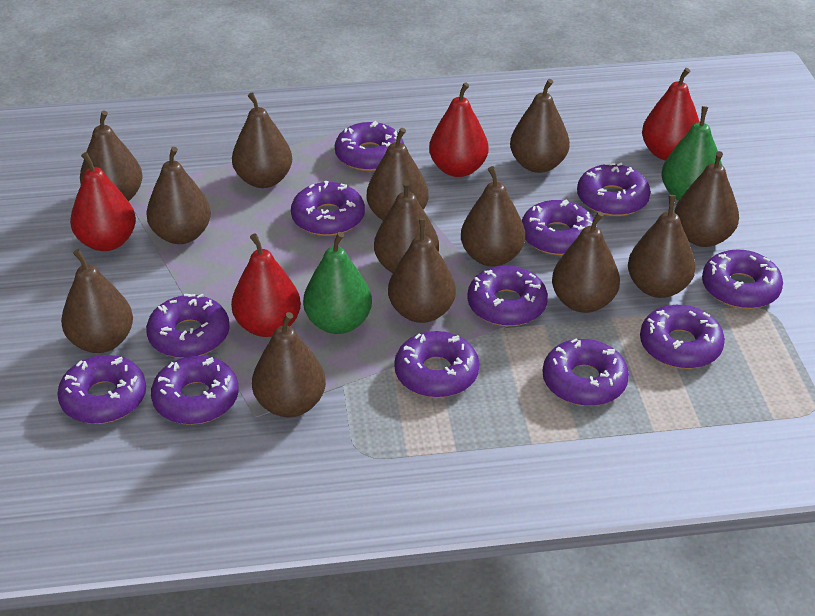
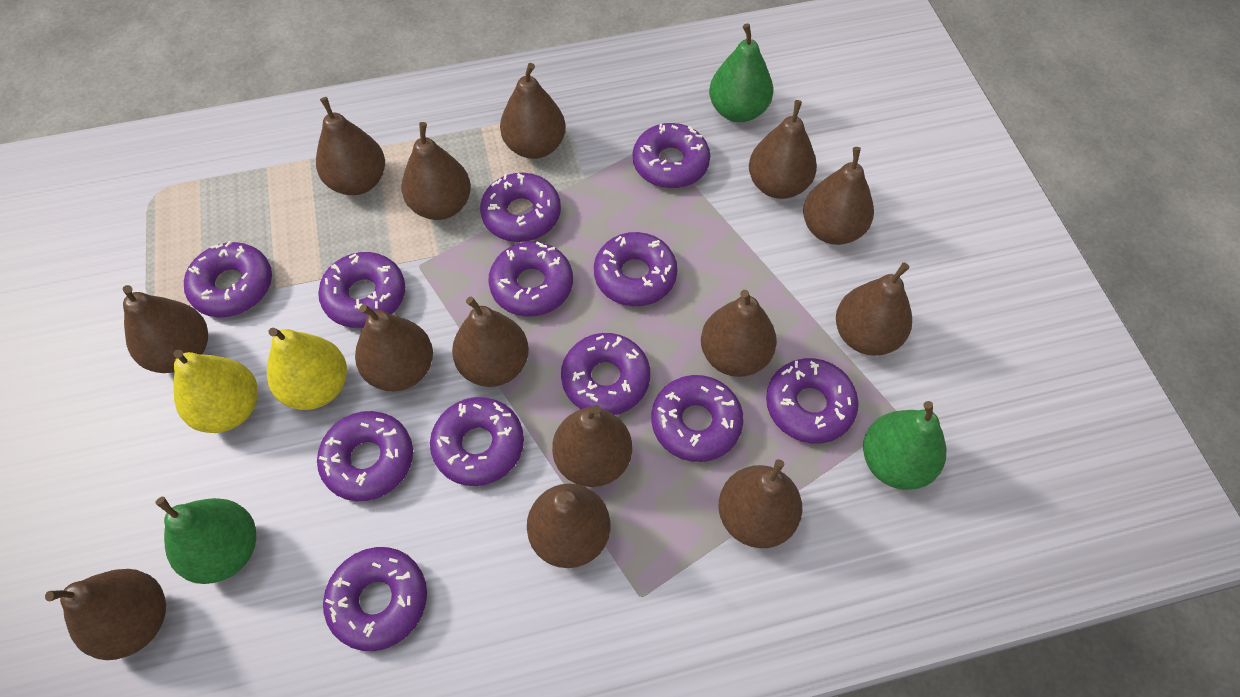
brown pear: 13 -> 14
green pear: 2 -> 3
red pear: 4 -> 0
yellow pear: 0 -> 2

